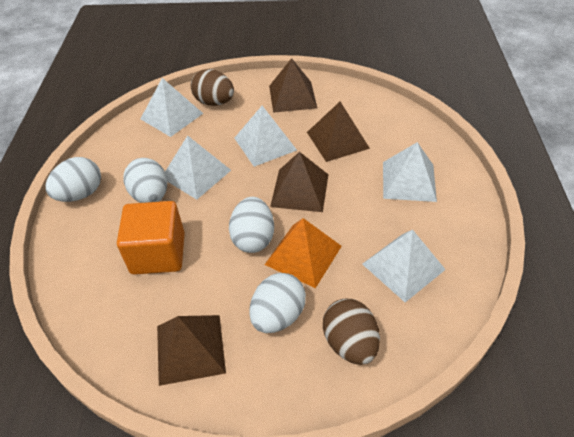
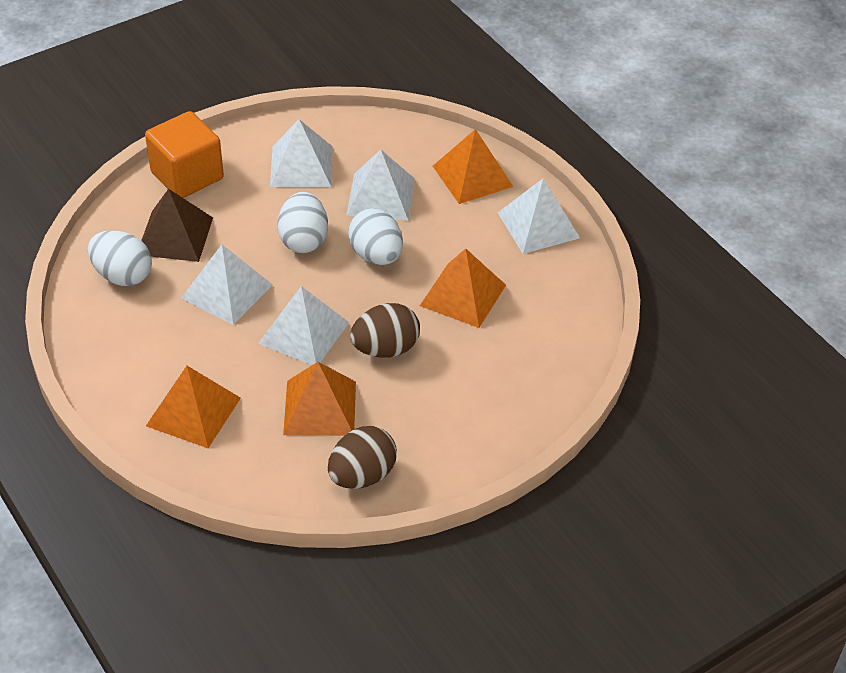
brown pyramid: 4 -> 1
orange pyramid: 1 -> 4
white egg: 4 -> 3

